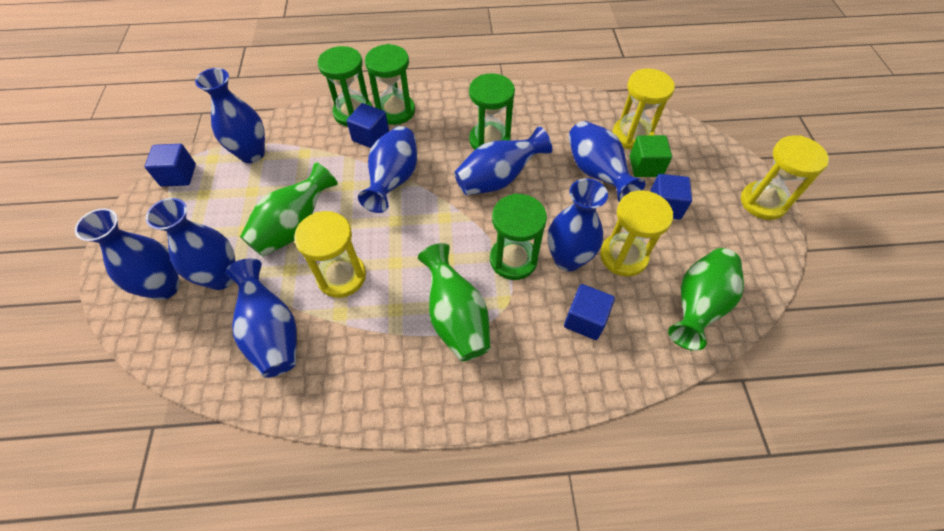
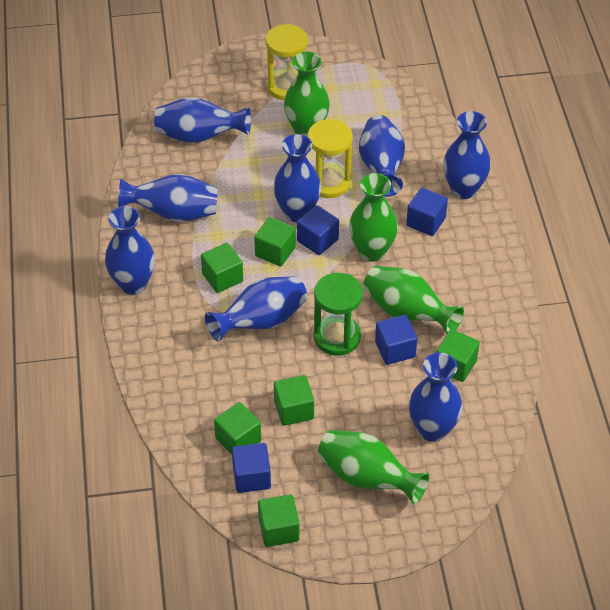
green cube: 1 -> 6
green hourglass: 4 -> 1
green vase: 3 -> 4
yellow hourglass: 4 -> 2

